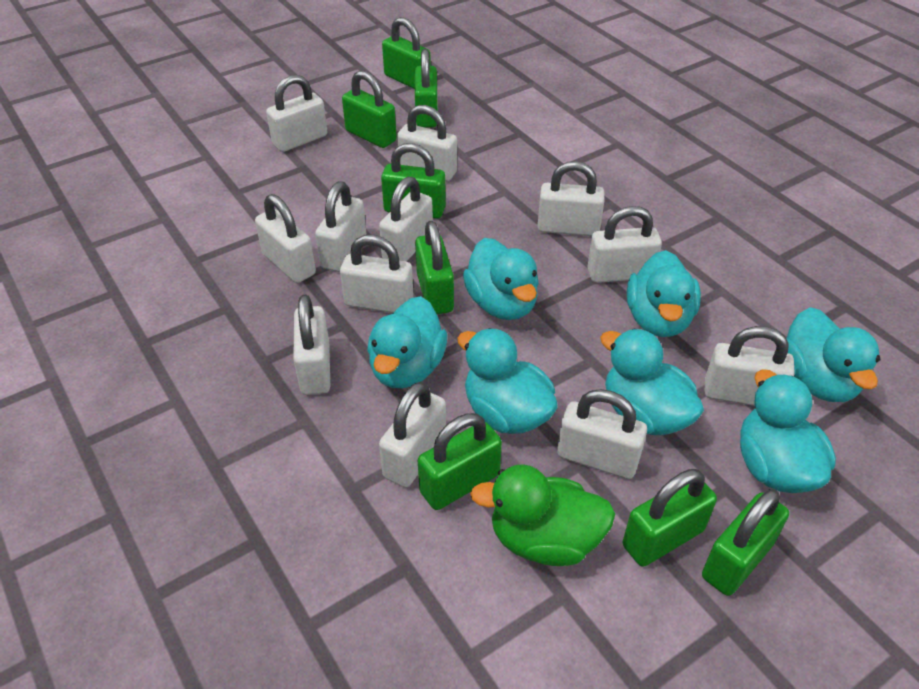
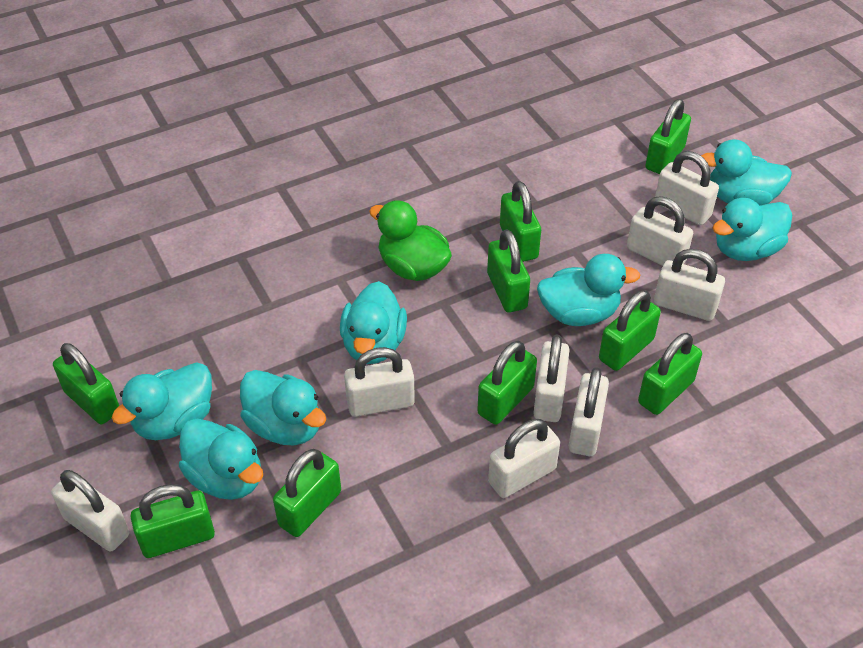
green padlock: 8 -> 9
white padlock: 12 -> 8

